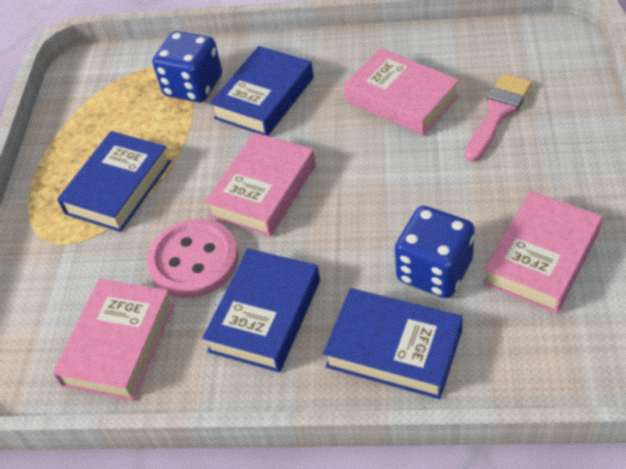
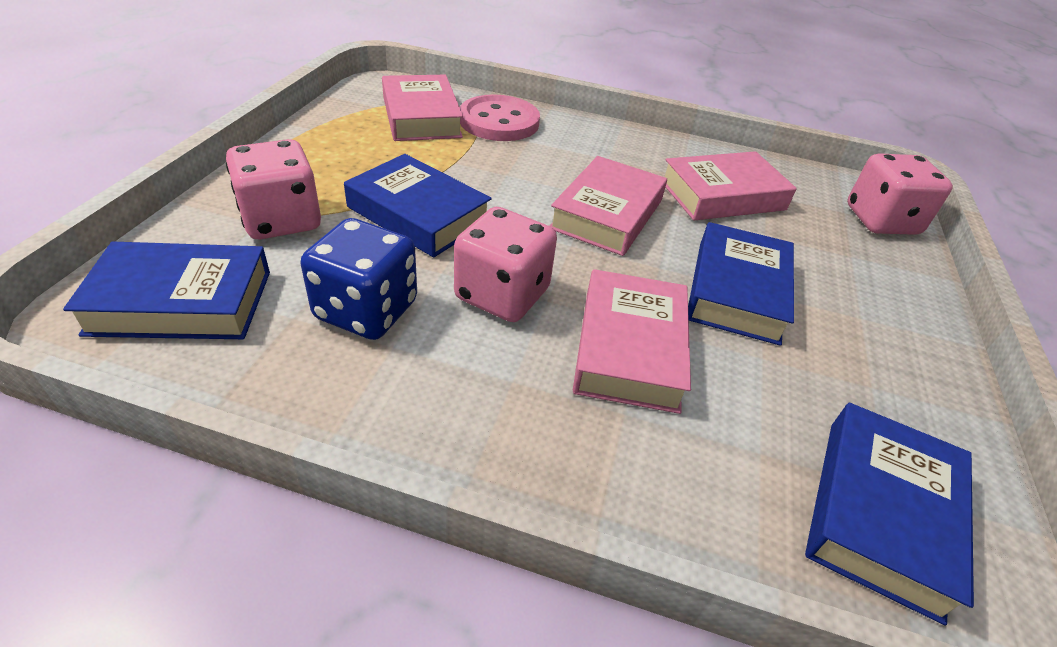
blue dice: 2 -> 1
pink brush: 1 -> 0
pink dice: 0 -> 3

